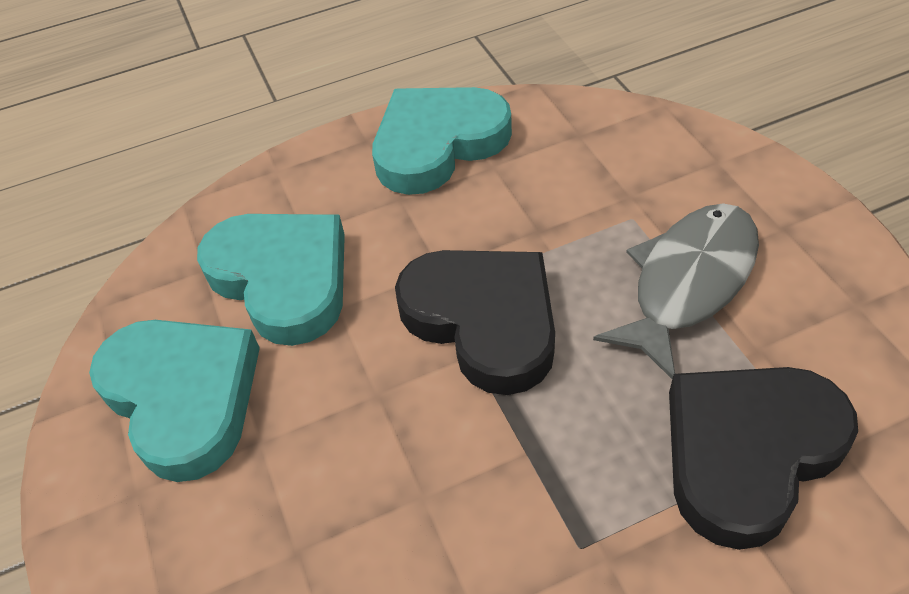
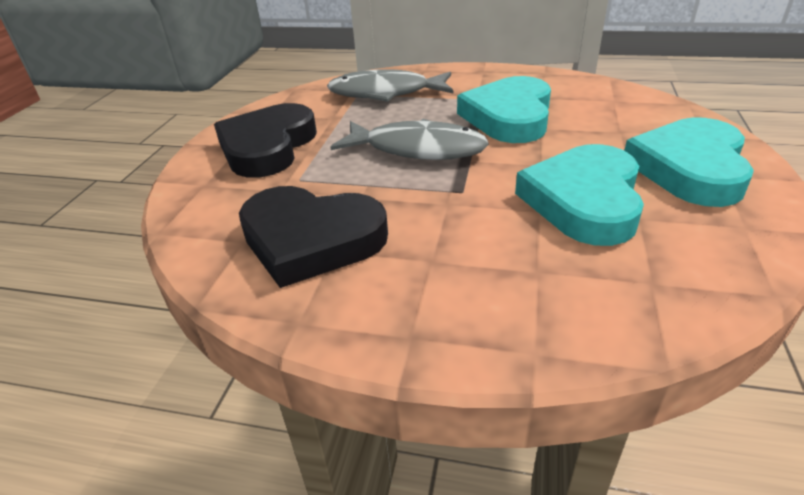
grey fish: 1 -> 2

